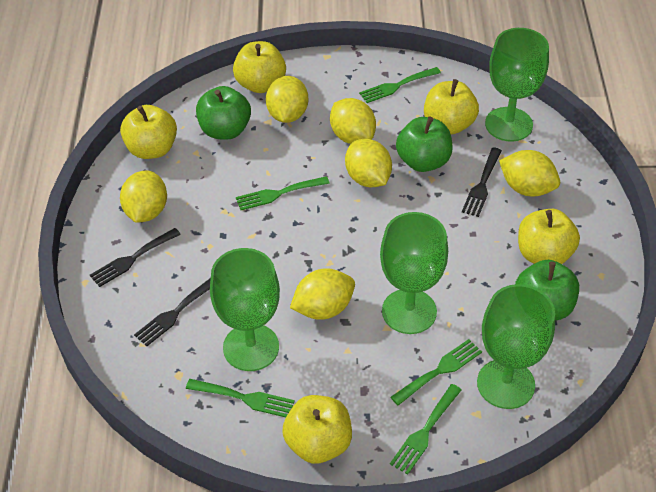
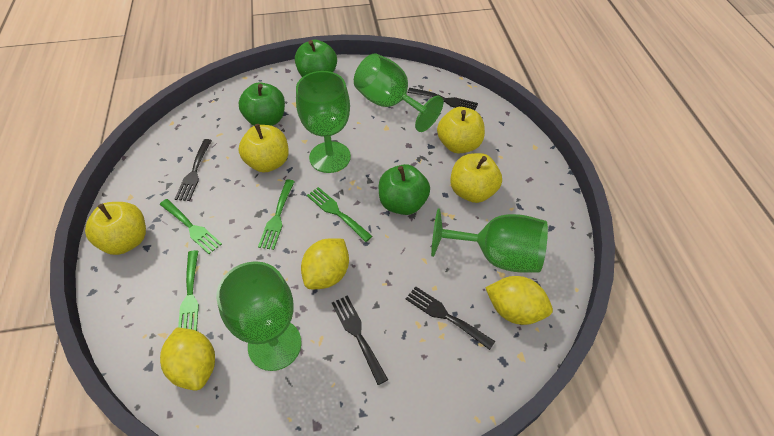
black fork: 3 -> 4
green fork: 5 -> 4
yellow apple: 5 -> 4
yellow lemon: 6 -> 3

